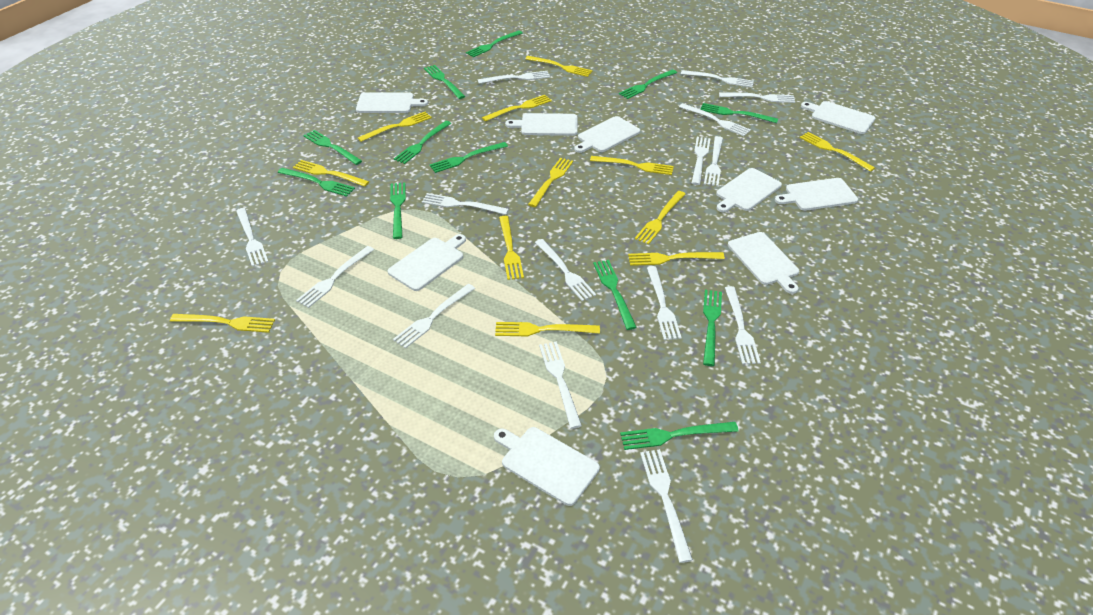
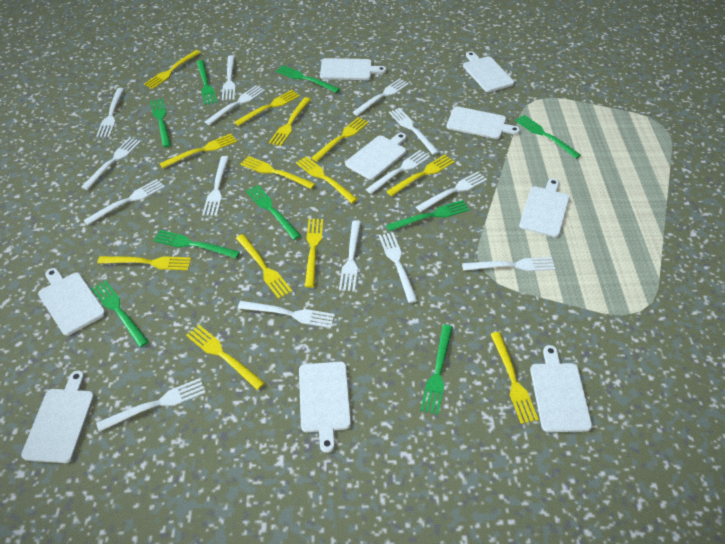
green fork: 12 -> 9
yellow fork: 12 -> 13

